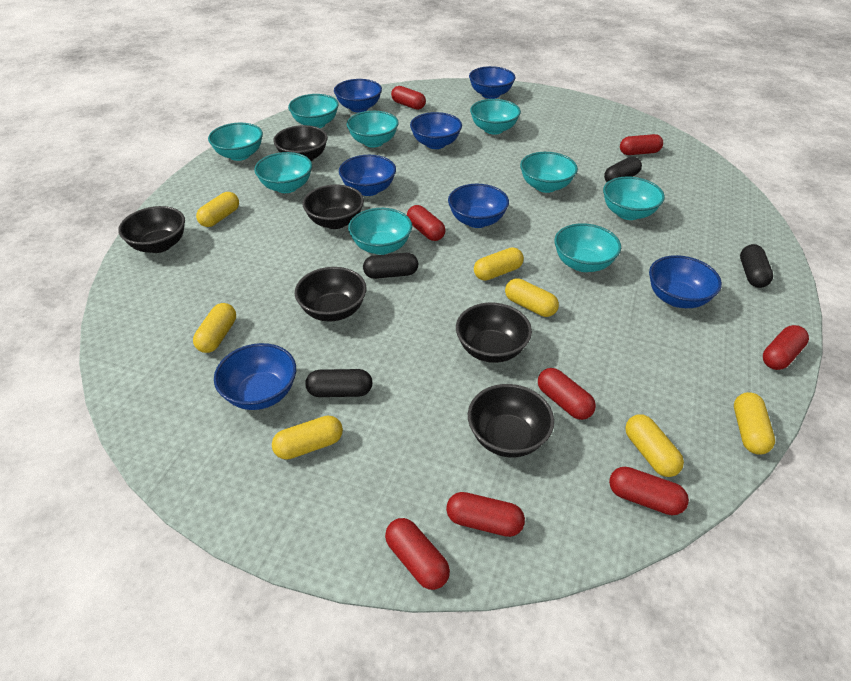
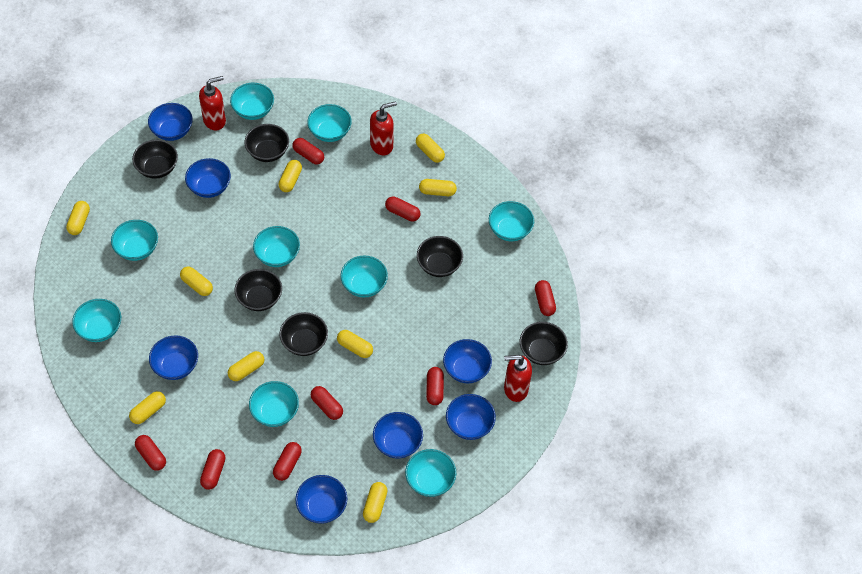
black capsule: 4 -> 0
red soap dispenser: 0 -> 3
yellow capsule: 7 -> 9

